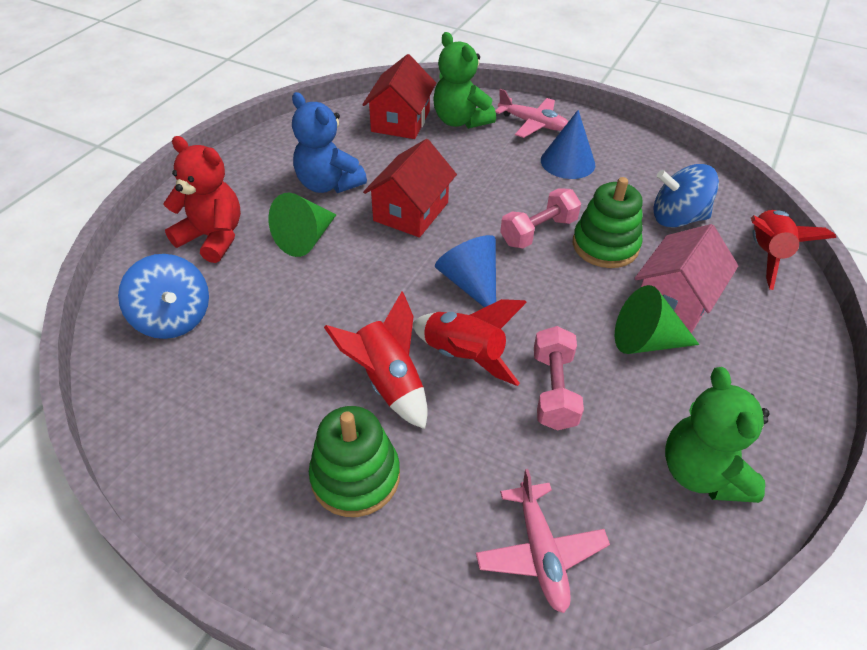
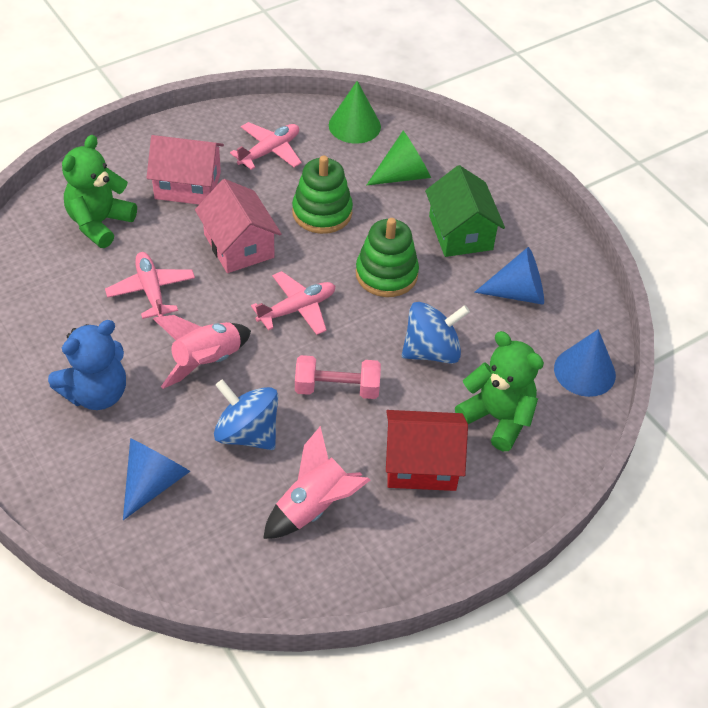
blue cone: 2 -> 3
green house: 0 -> 1
pink dumbbell: 2 -> 1
pink house: 1 -> 2
pink plane: 2 -> 3
pink rocket: 0 -> 2
red house: 2 -> 1
red rocket: 3 -> 0
red teddy bear: 1 -> 0

